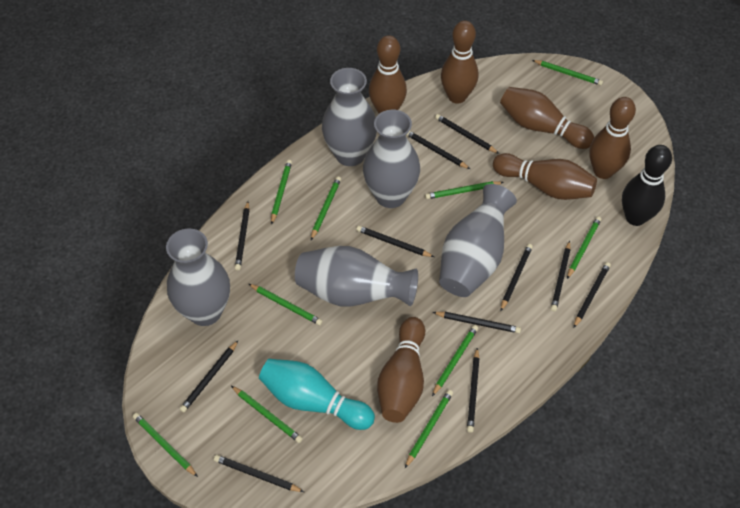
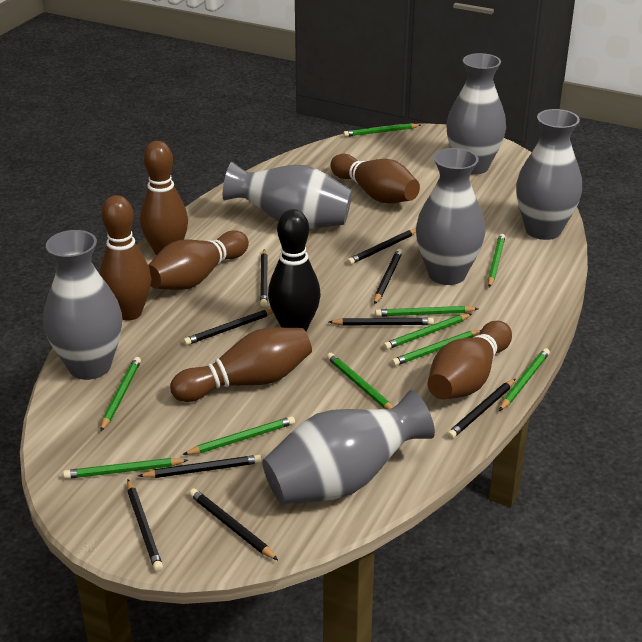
black pencil: 11 -> 9
grey vase: 5 -> 6
turquoise bowling pin: 1 -> 0

